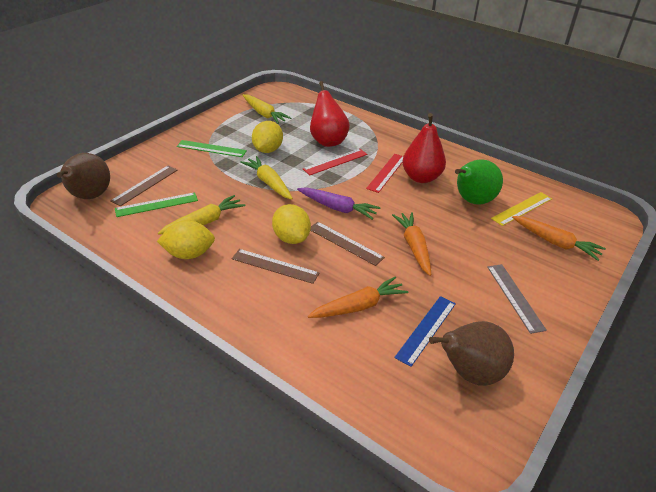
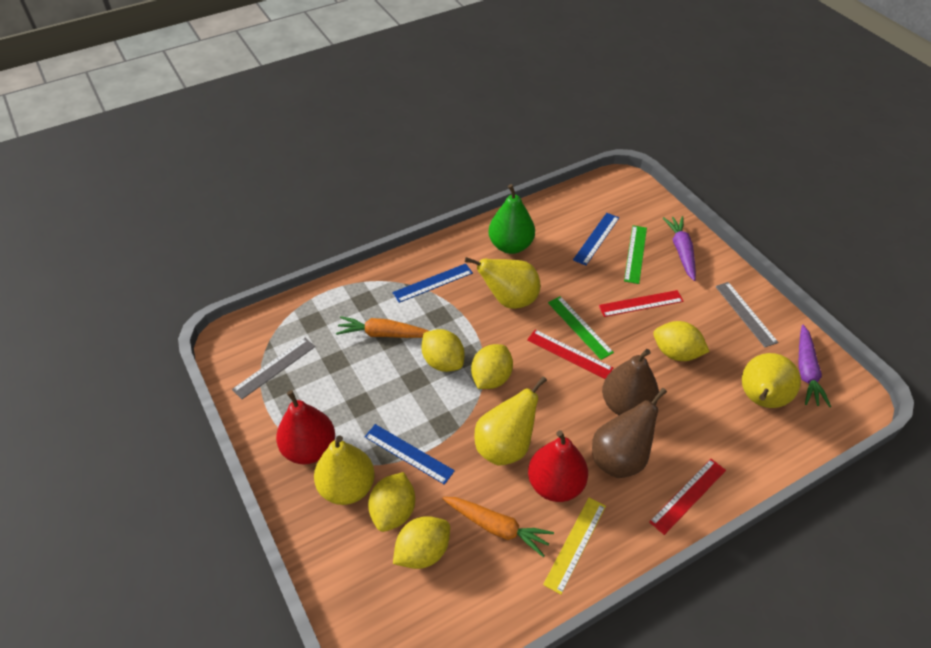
blue ruler: 1 -> 3
brown ruler: 3 -> 0
grey ruler: 1 -> 2
orange carrot: 3 -> 2
purple carrot: 1 -> 2
red ruler: 2 -> 3
yellow carrot: 3 -> 0
yellow lemon: 3 -> 5
yellow pear: 0 -> 4

